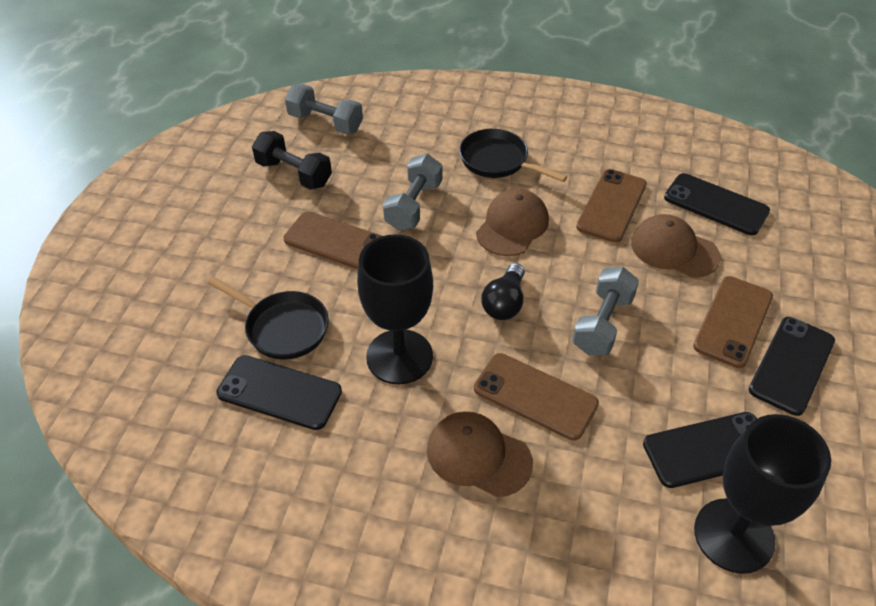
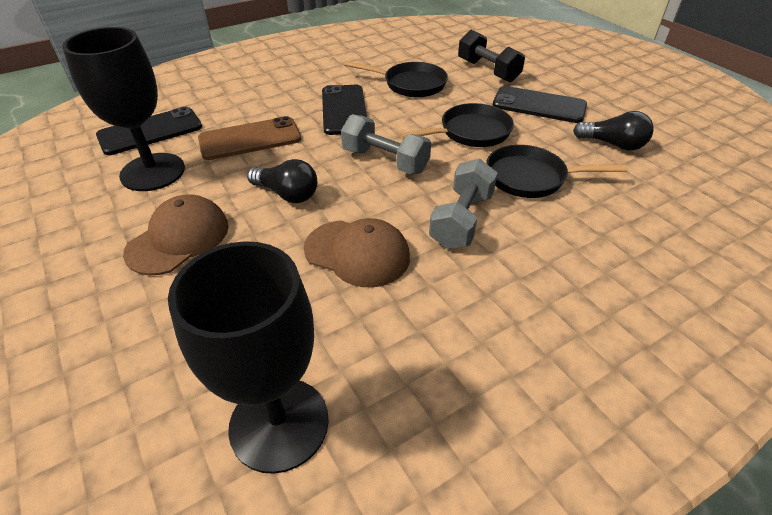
black light bulb: 1 -> 2
black pan: 2 -> 3
black phone: 4 -> 3
brown cap: 3 -> 2
brown phone: 4 -> 1
grey dumbbell: 3 -> 2

